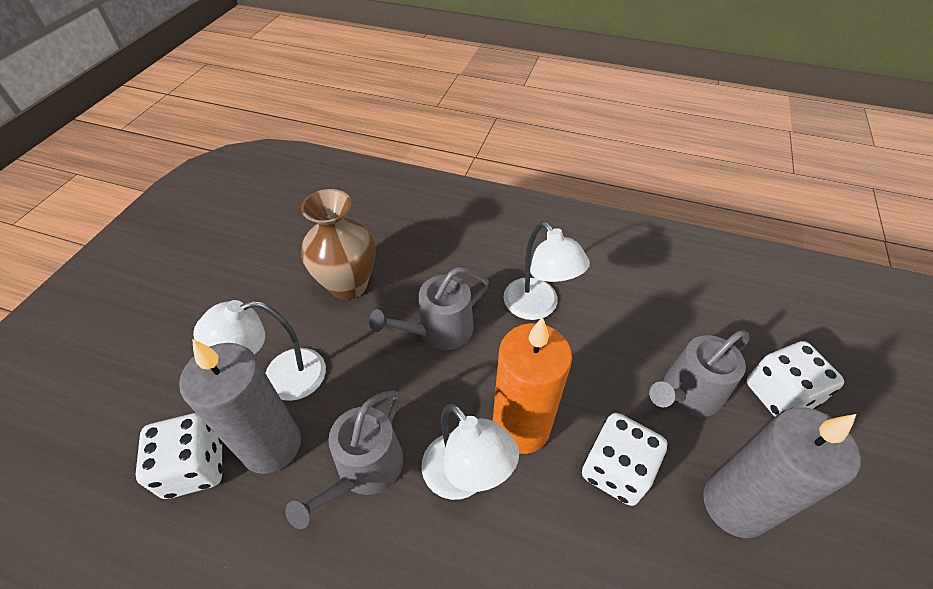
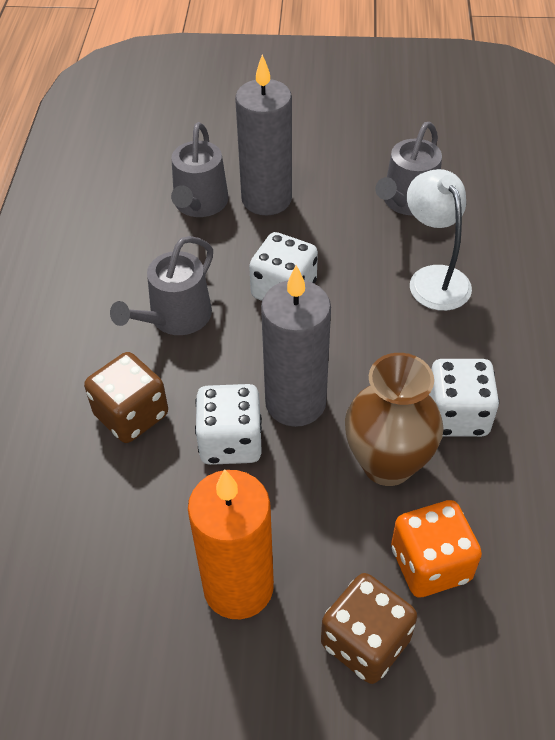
brown dice: 0 -> 2
orange dice: 0 -> 1
white lamp: 3 -> 1

